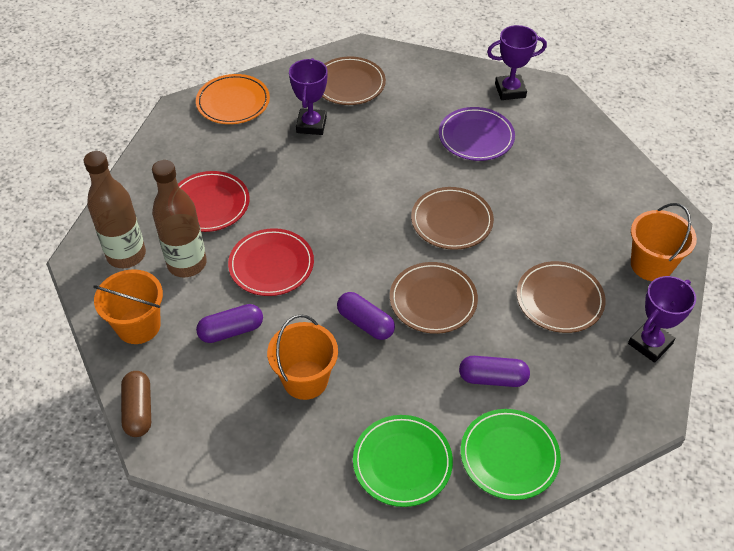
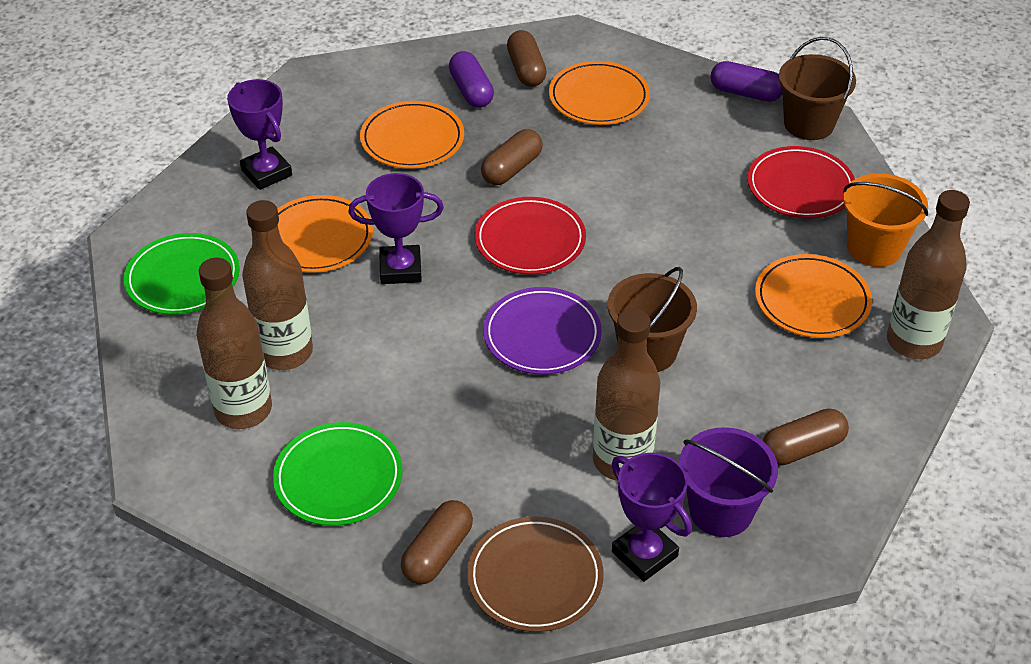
brown bottle: 2 -> 4
brown bucket: 0 -> 2
brown capsule: 1 -> 4
brown plate: 4 -> 1
orange bucket: 3 -> 1
orange plate: 1 -> 4
purple bucket: 0 -> 1
purple capsule: 3 -> 2

